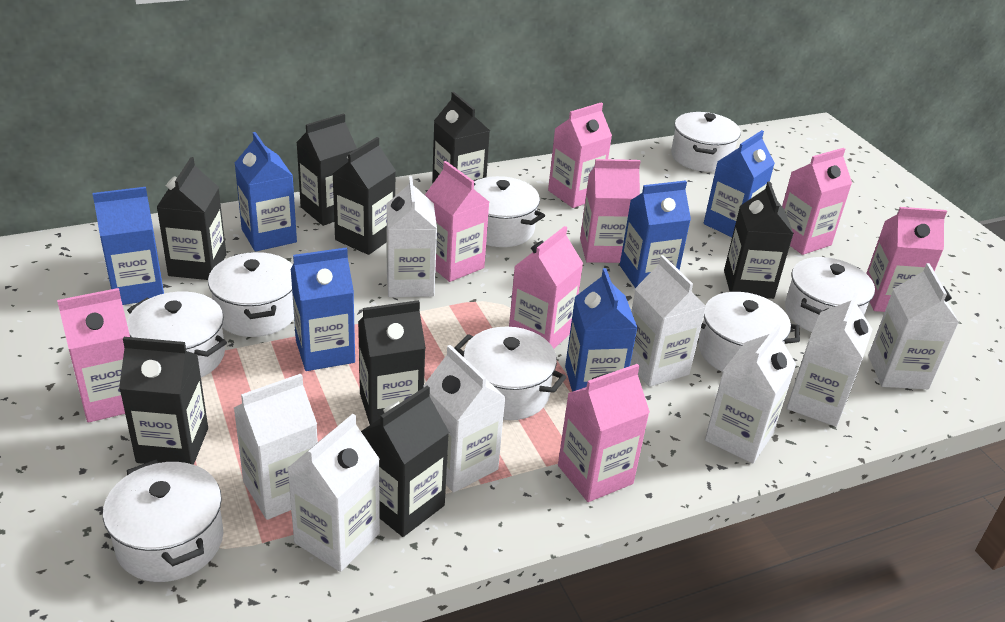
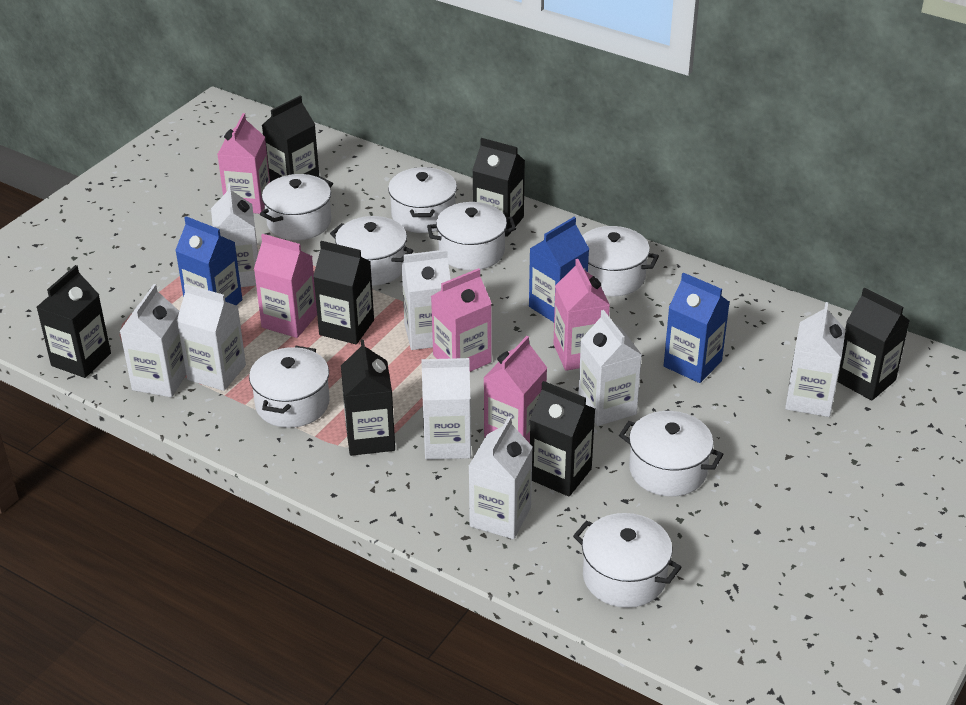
black carton: 8 -> 7
blue carton: 6 -> 3
pink carton: 8 -> 5

